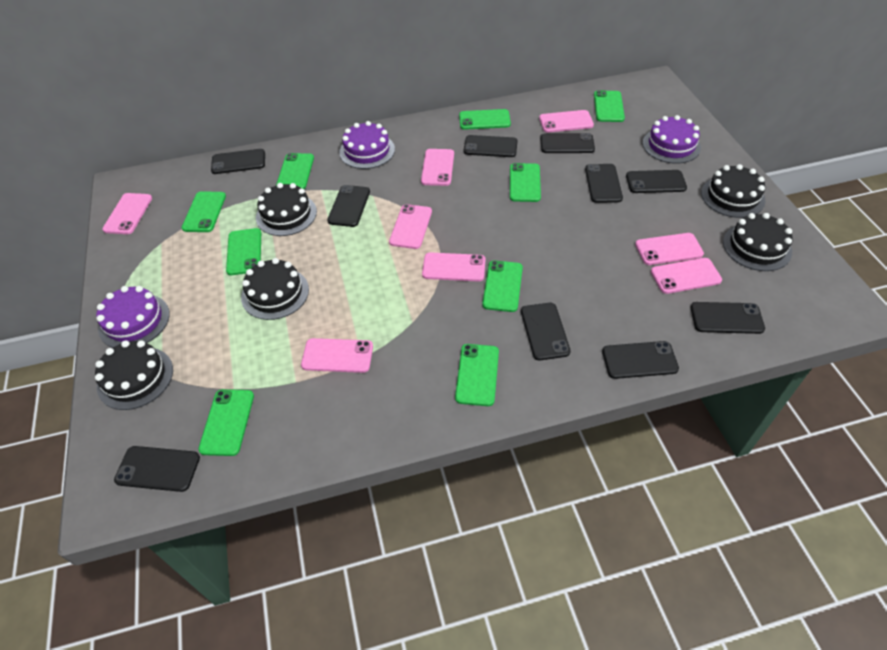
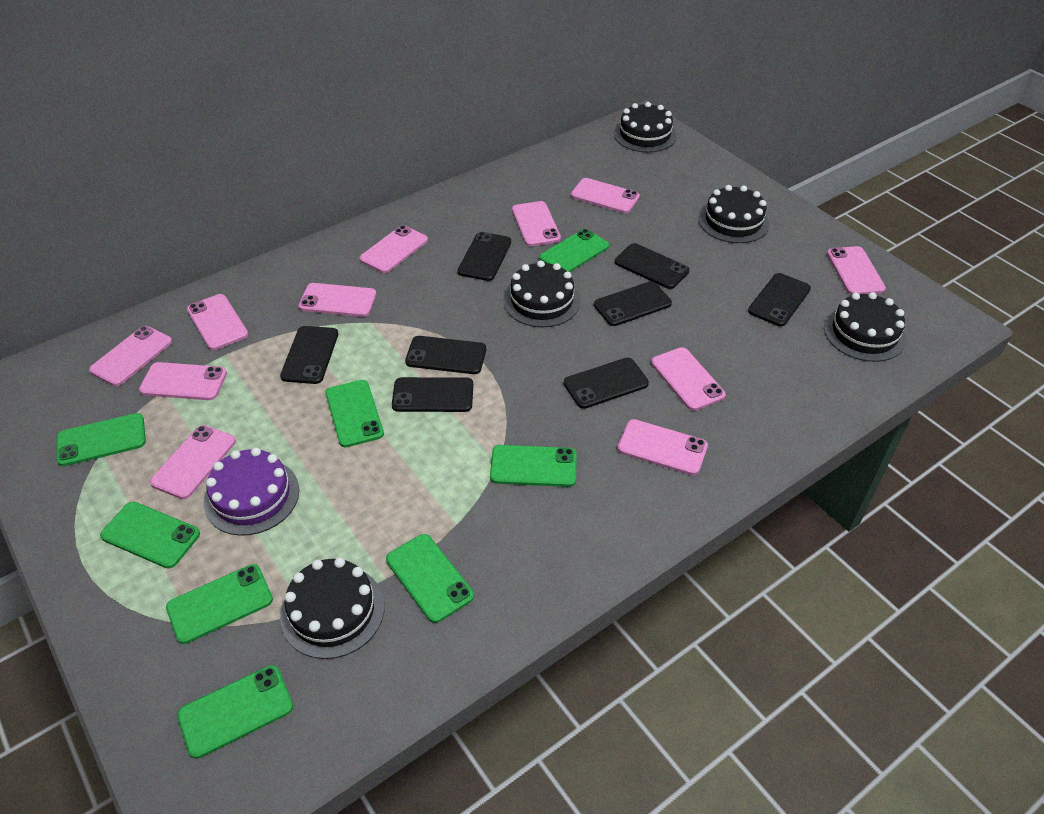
black phone: 10 -> 8
green phone: 9 -> 8
pink phone: 8 -> 11
purple cake: 3 -> 1

